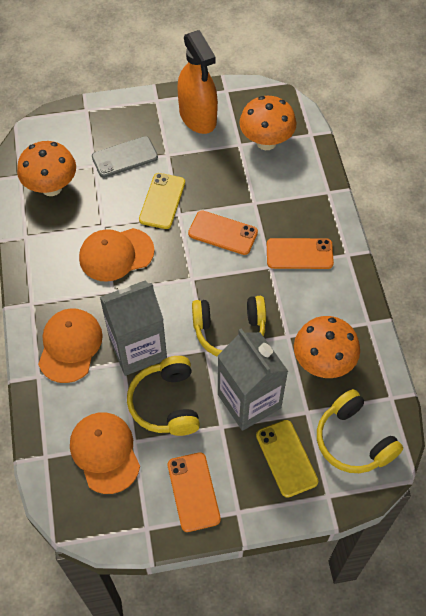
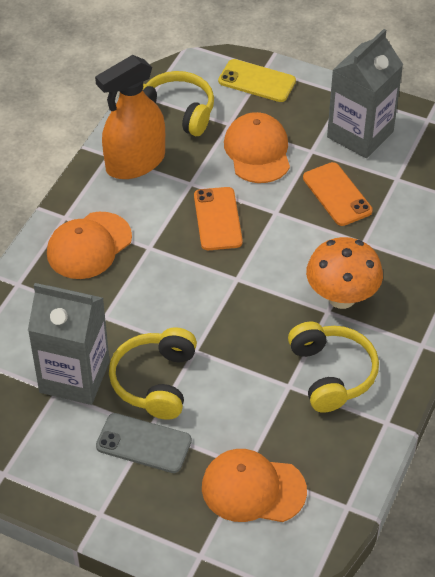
orange mushroom: 3 -> 1
orange phone: 3 -> 2
yellow phone: 2 -> 1

